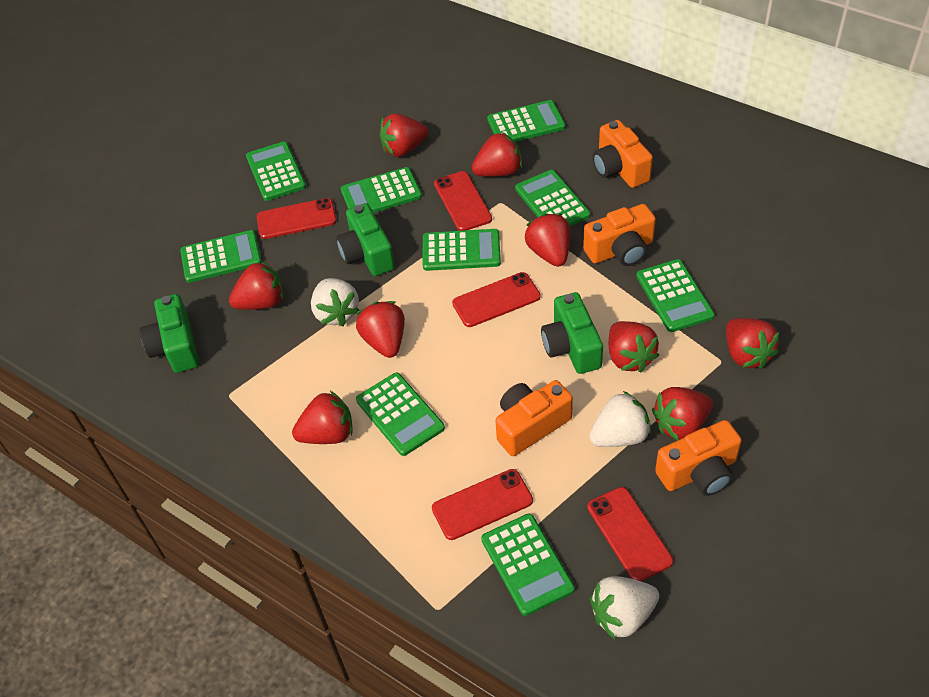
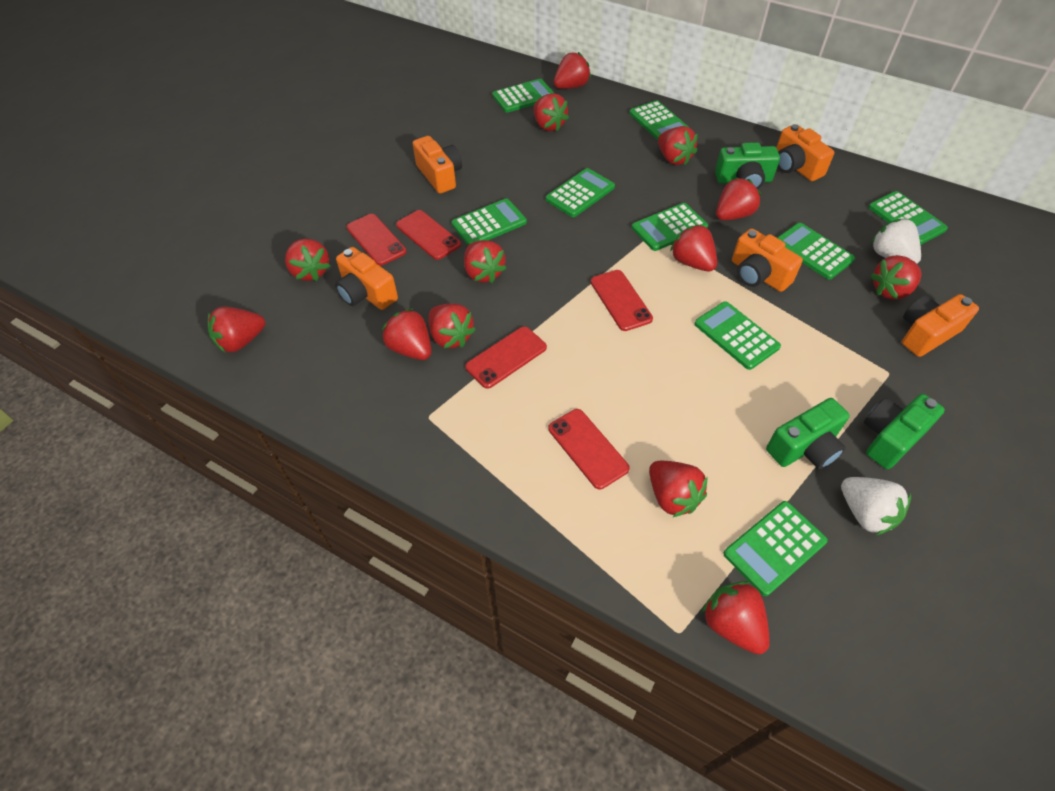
orange camera: 4 -> 5
red strawberry: 9 -> 13
white strawberry: 3 -> 2

